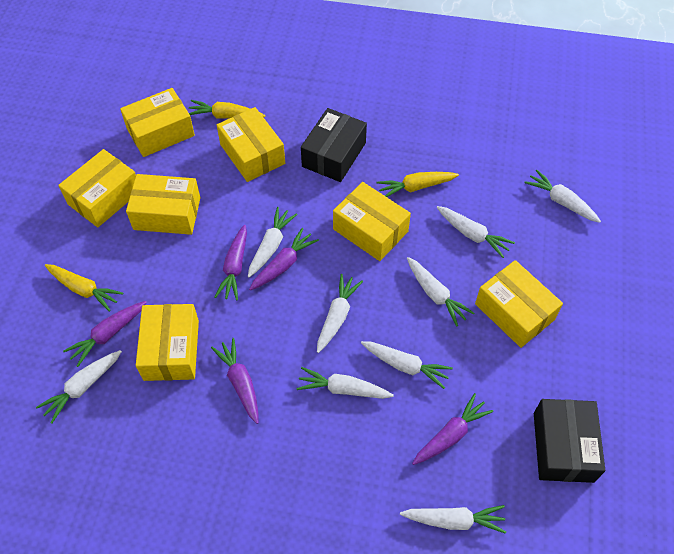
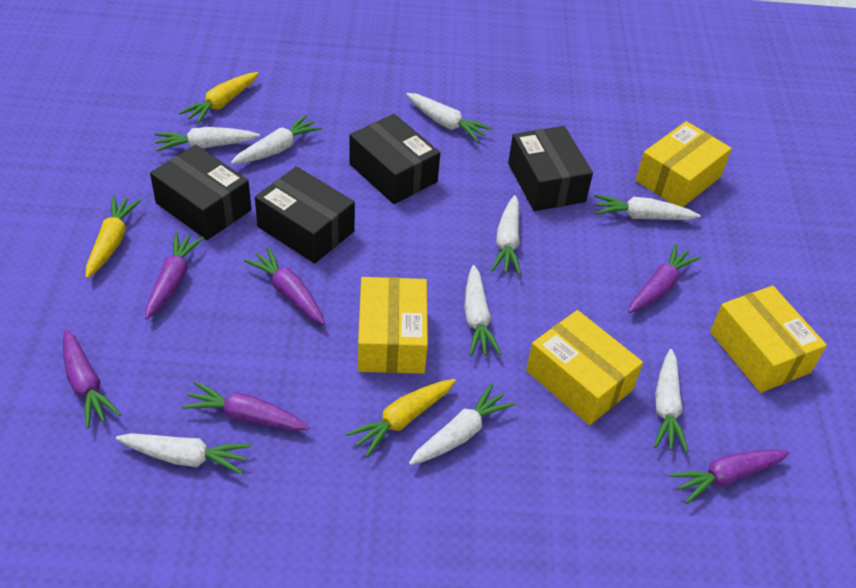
black box: 2 -> 4
purple carrot: 5 -> 6
yellow box: 7 -> 4

